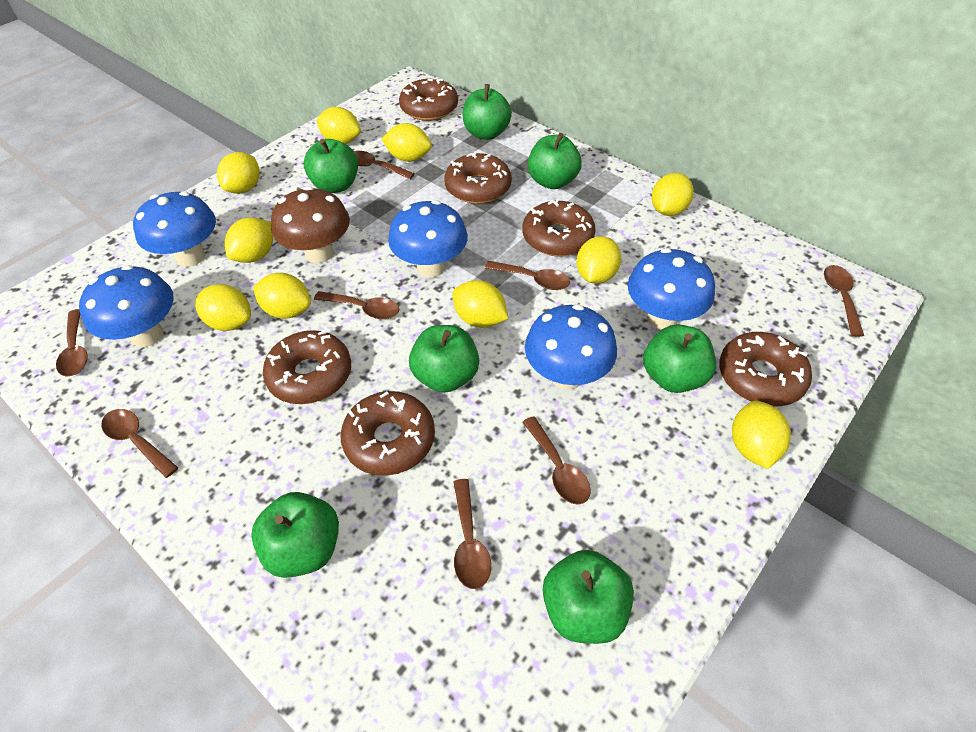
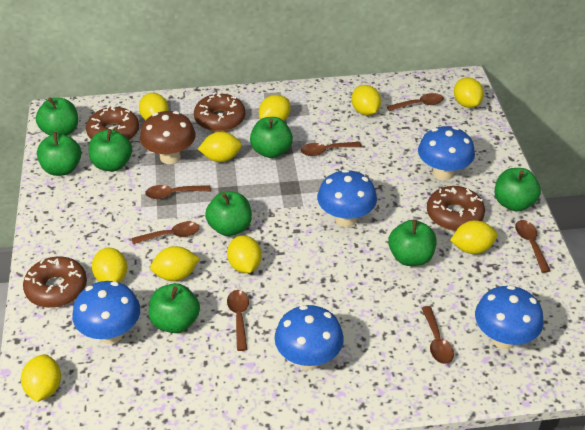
brown donut: 6 -> 4
brown spoon: 8 -> 7
green apple: 7 -> 8

